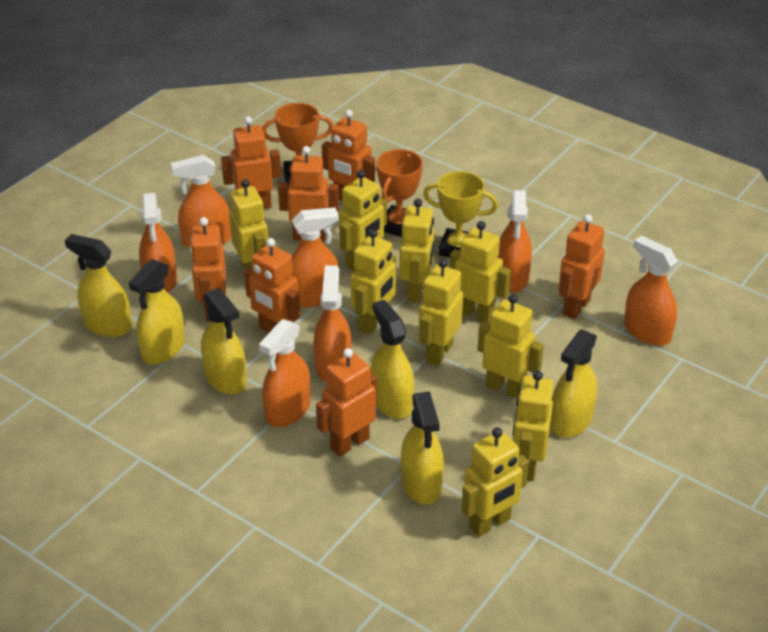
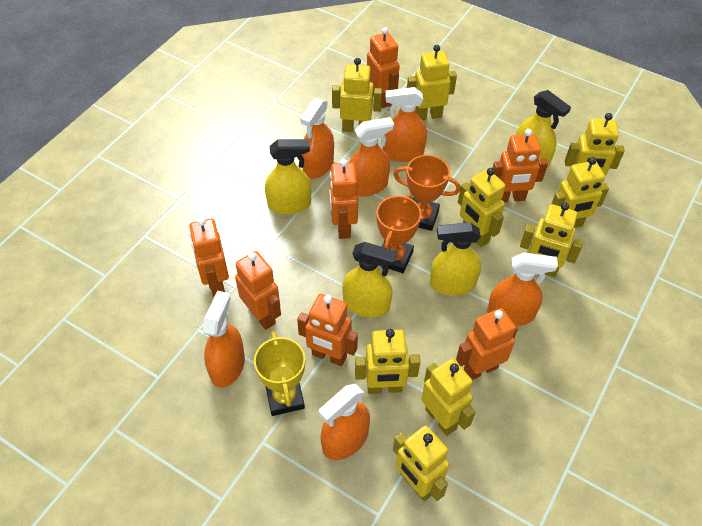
orange spray bottle: 7 -> 6
yellow spray bottle: 6 -> 4

